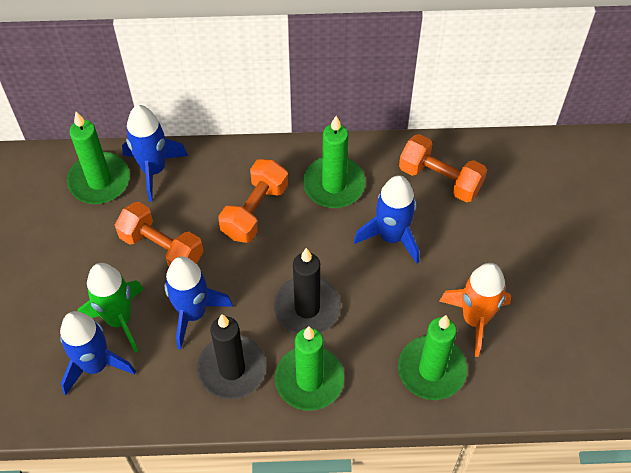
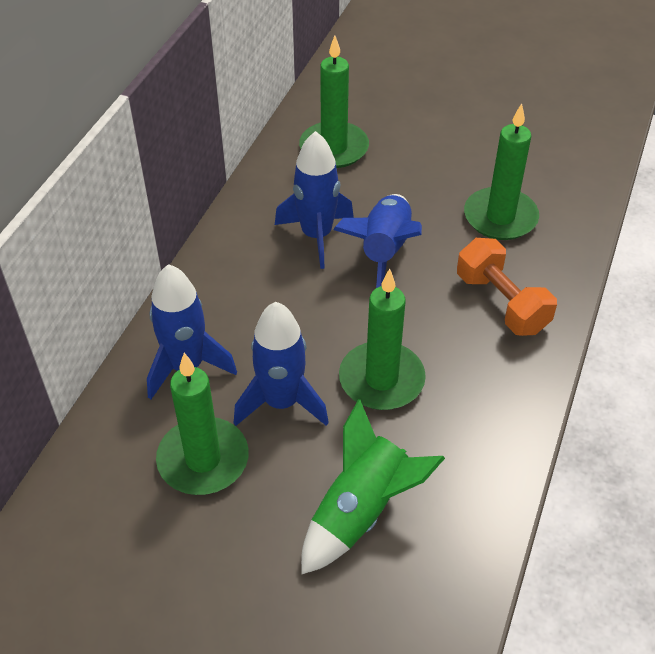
black candle: 2 -> 0
orange dumbbell: 3 -> 1
orange rocket: 1 -> 0

